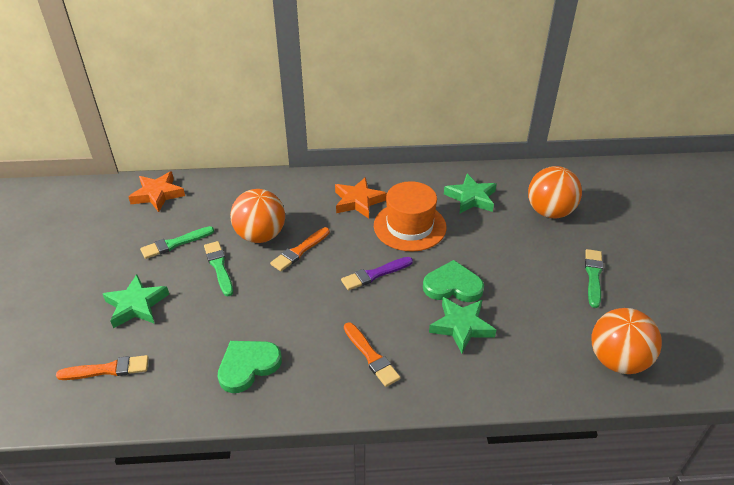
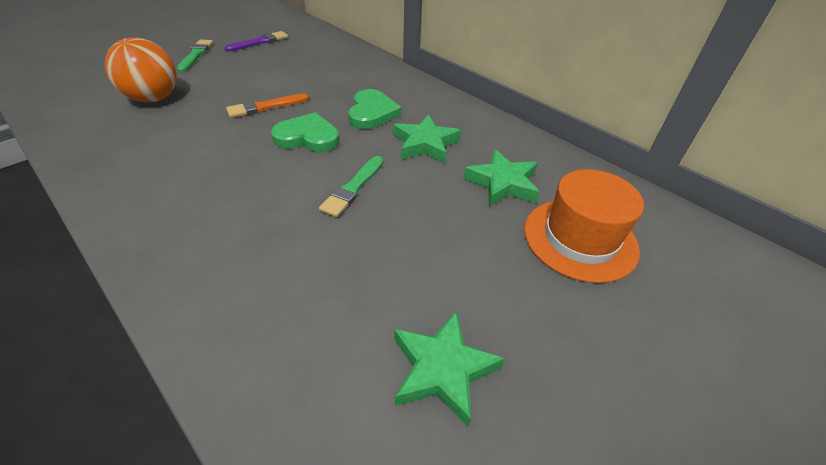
green brush: 3 -> 2
orange ball: 3 -> 1
orange brush: 3 -> 1
orange star: 2 -> 0

